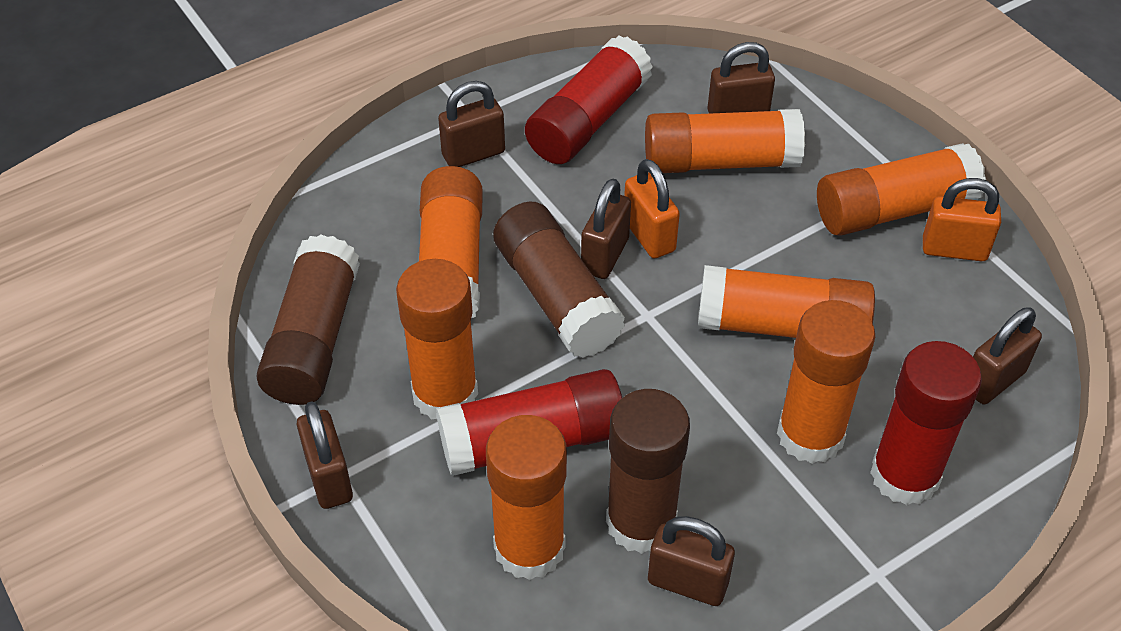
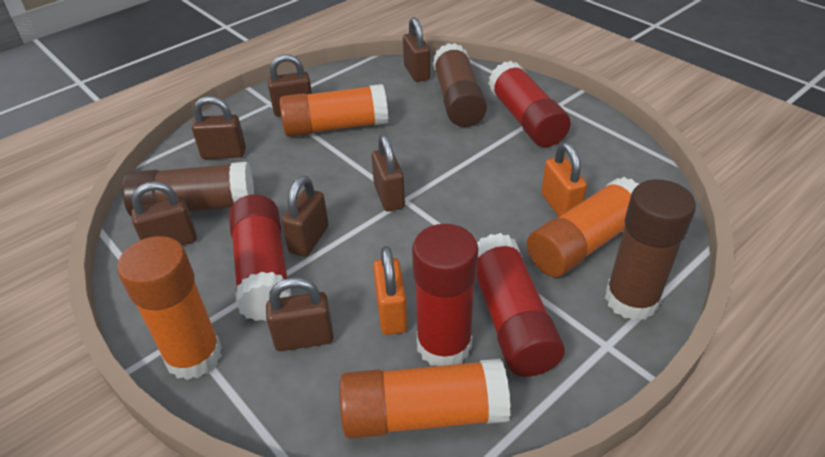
brown padlock: 6 -> 7
orange glue stick: 7 -> 4
red glue stick: 3 -> 4

